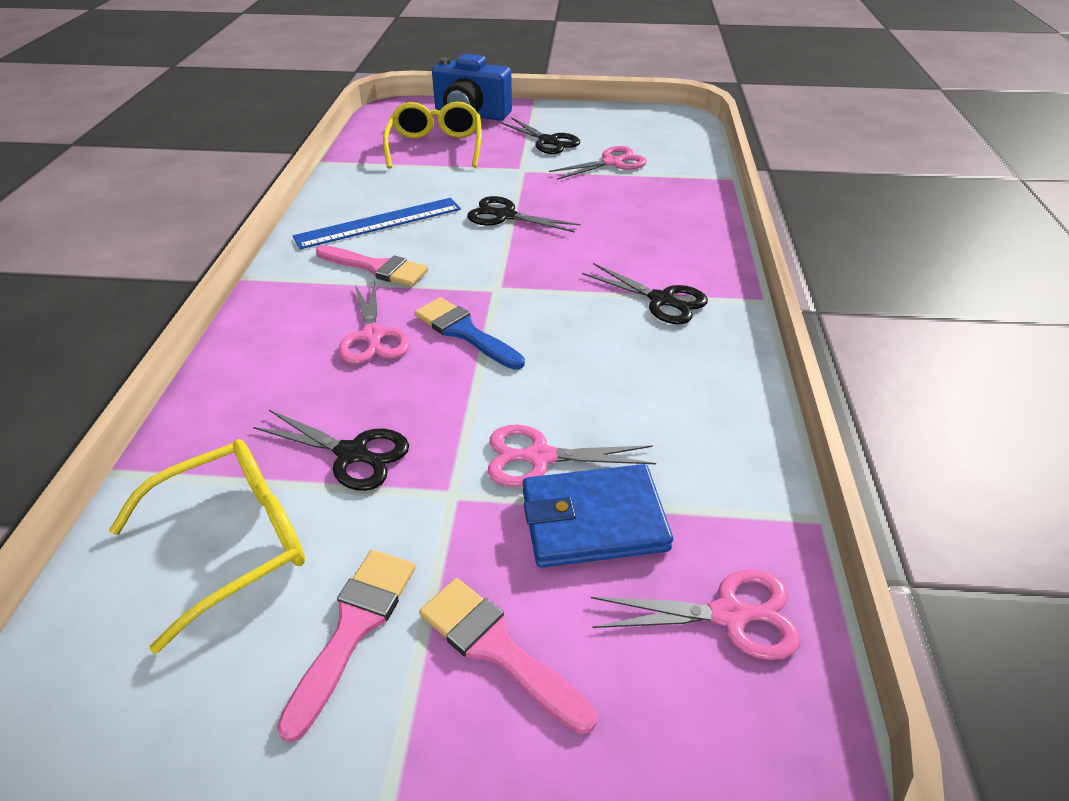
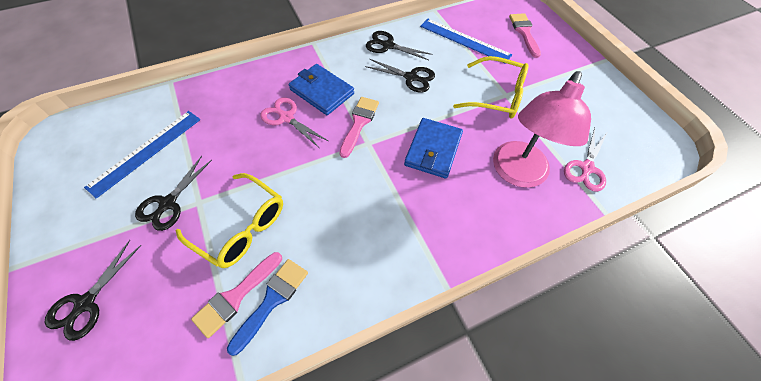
blue camera: 1 -> 0
blue ruler: 1 -> 2
blue wallet: 1 -> 2
pink lamp: 0 -> 1
pink scissors: 4 -> 2

